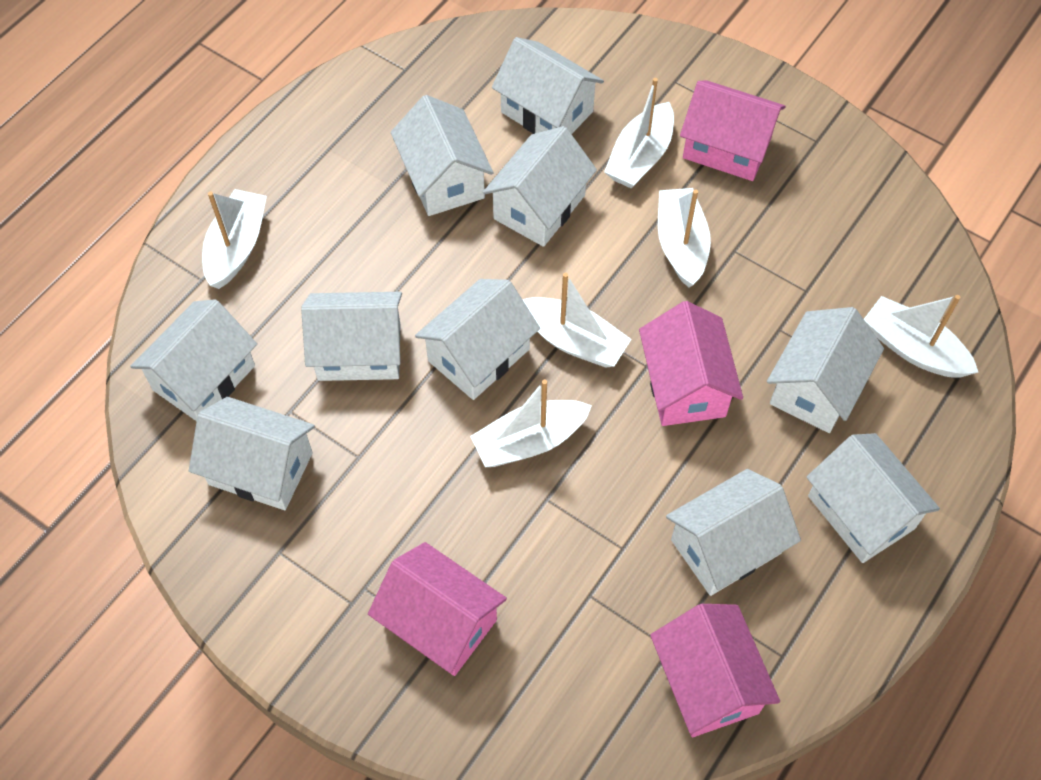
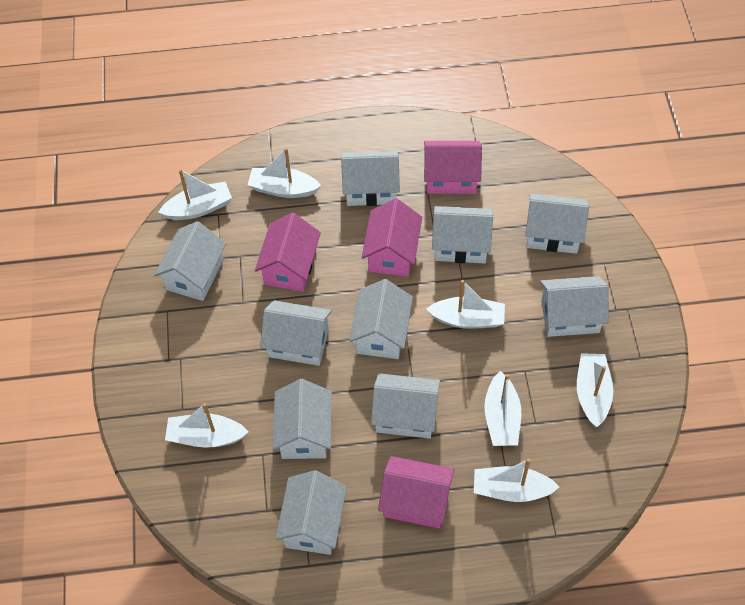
white boat: 6 -> 7

